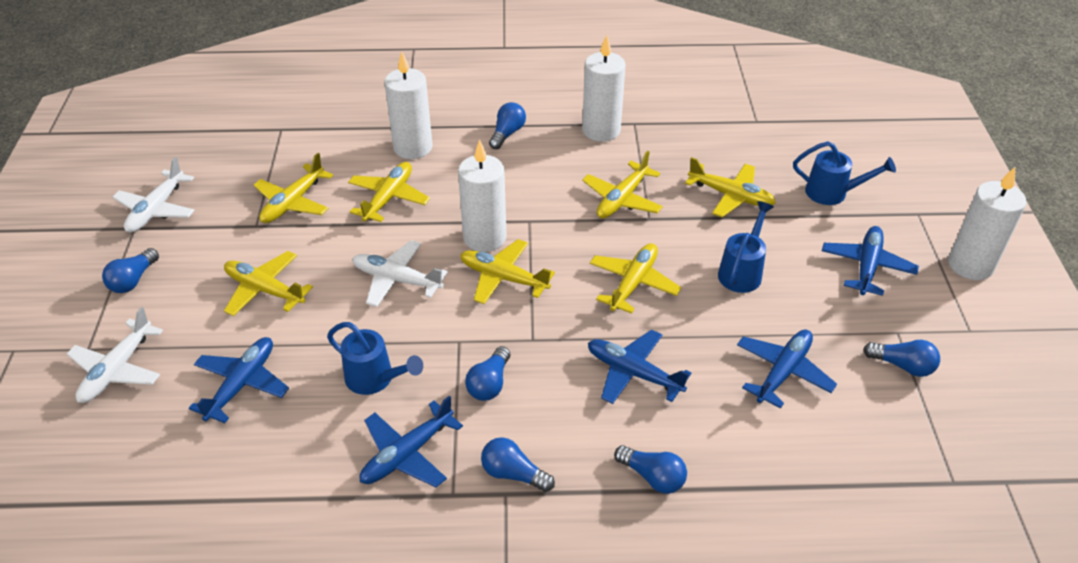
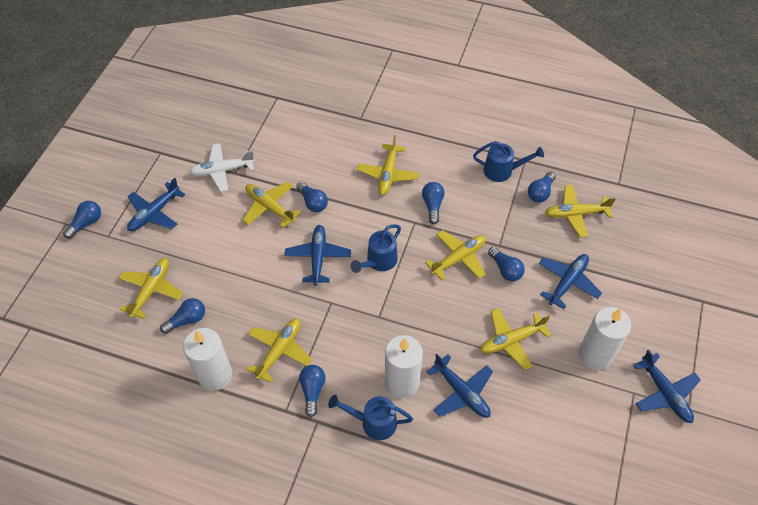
blue light bulb: 6 -> 7
white candle: 4 -> 3
white plane: 3 -> 1

